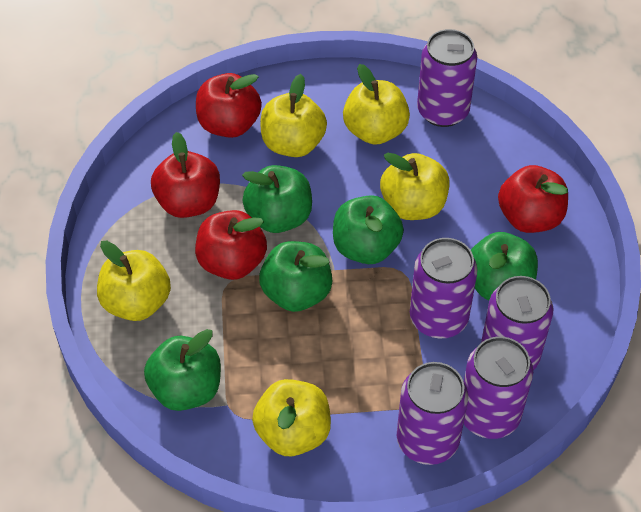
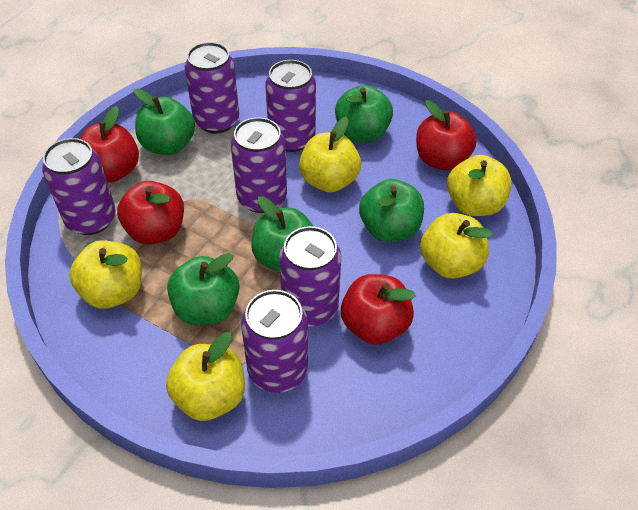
purple can: 5 -> 6

